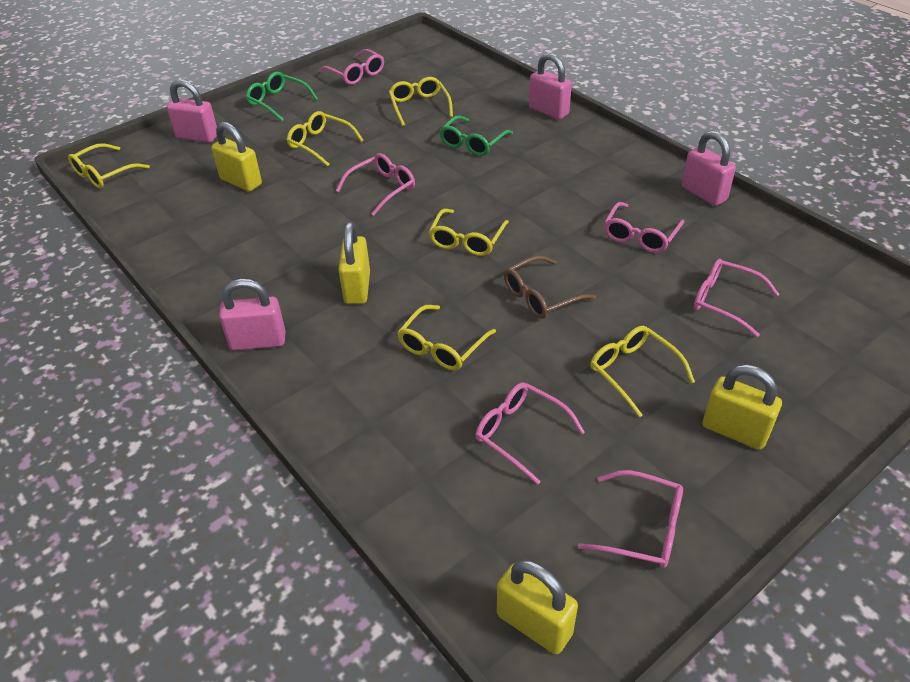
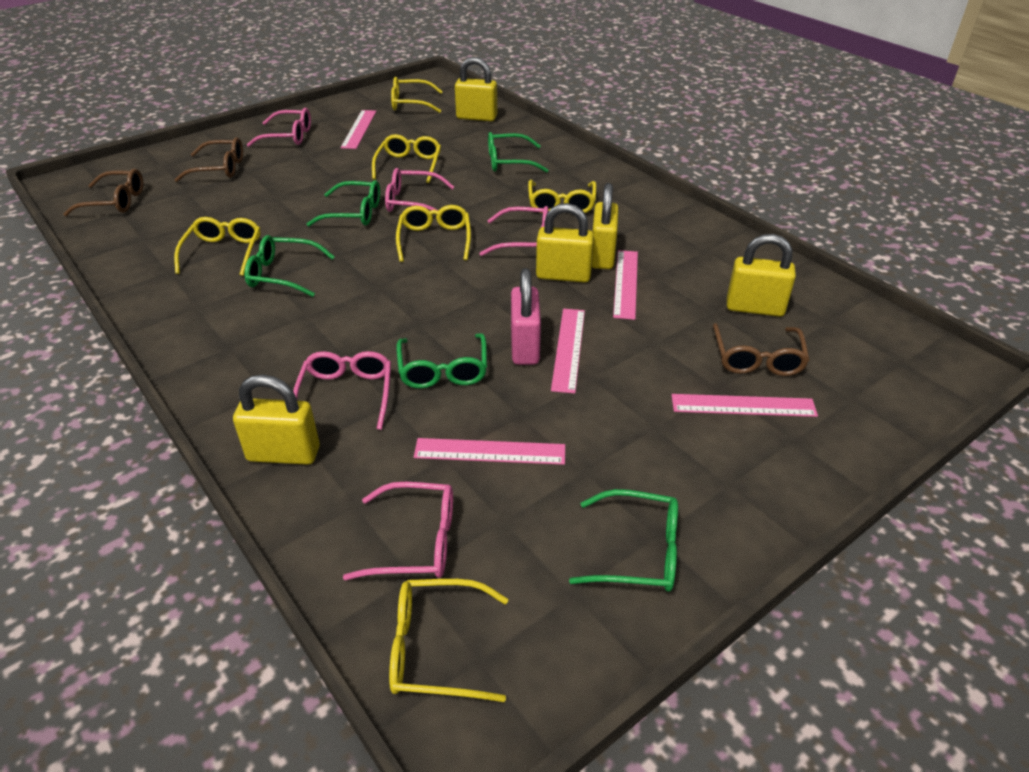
brown glasses: 1 -> 3
green glasses: 2 -> 5
pink glasses: 6 -> 5
pink padlock: 4 -> 1
pink ruler: 0 -> 5
yellow padlock: 4 -> 5

